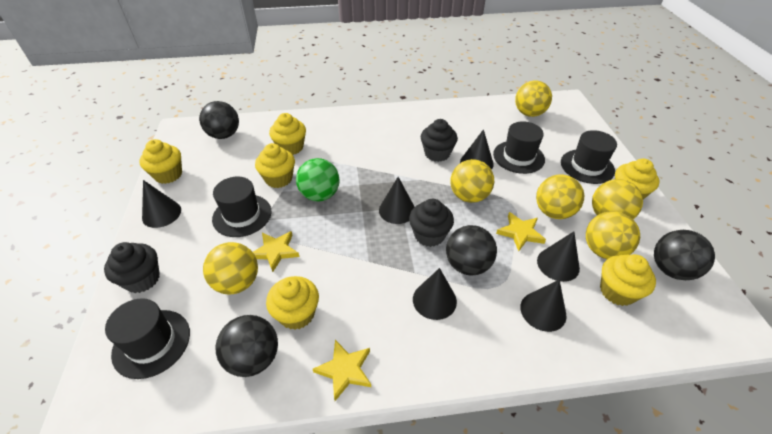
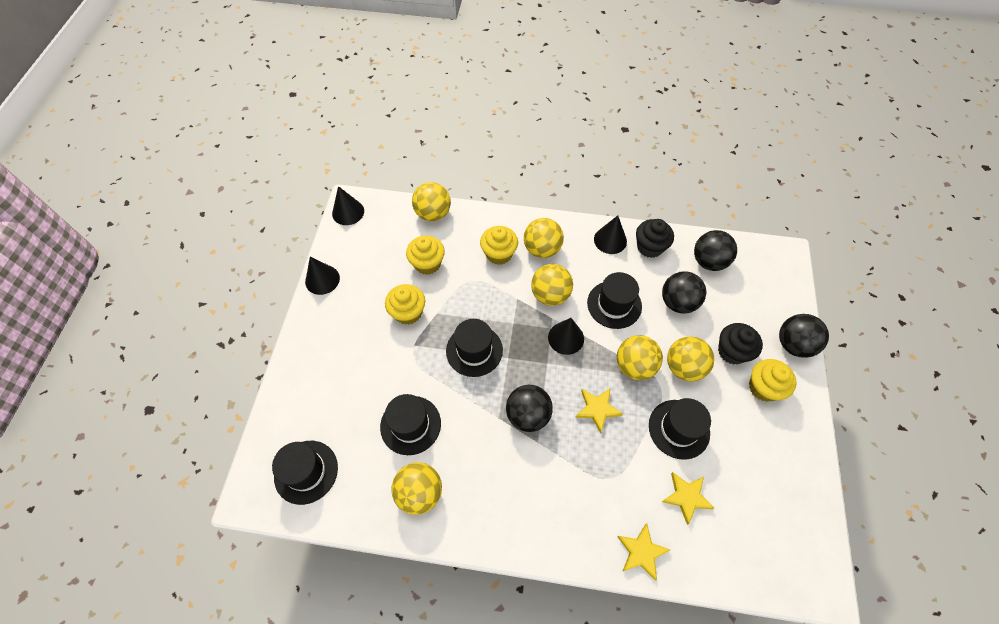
black cone: 6 -> 4
black cupcake: 3 -> 2
black hat: 4 -> 5
green ball: 1 -> 0
yellow cupcake: 6 -> 4

